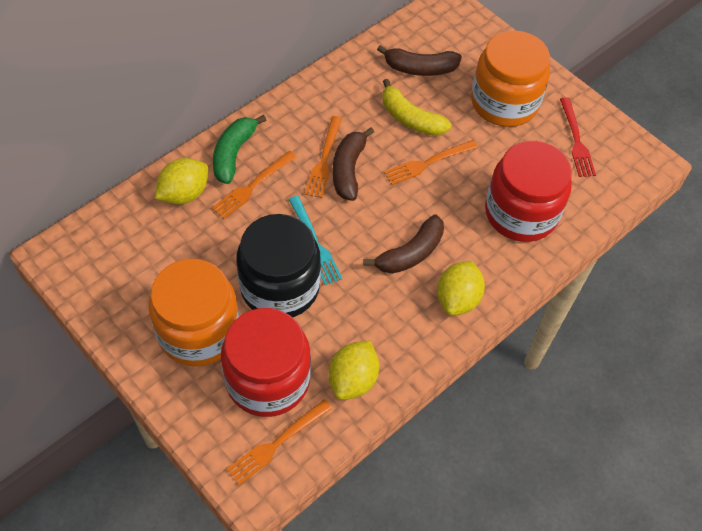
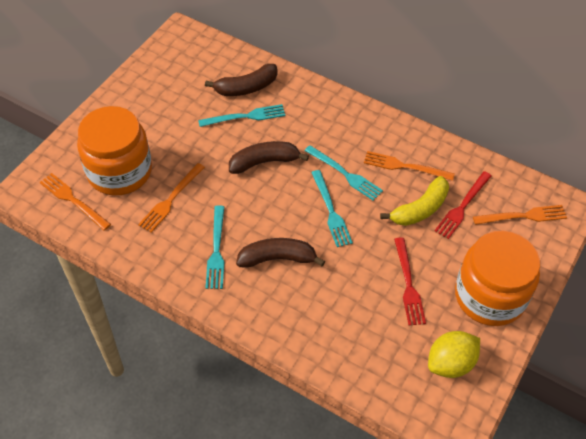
black jar: 1 -> 0
green banana: 1 -> 0
red fork: 1 -> 2
red jar: 2 -> 0
turquoise fork: 1 -> 4
yellow lemon: 3 -> 1

